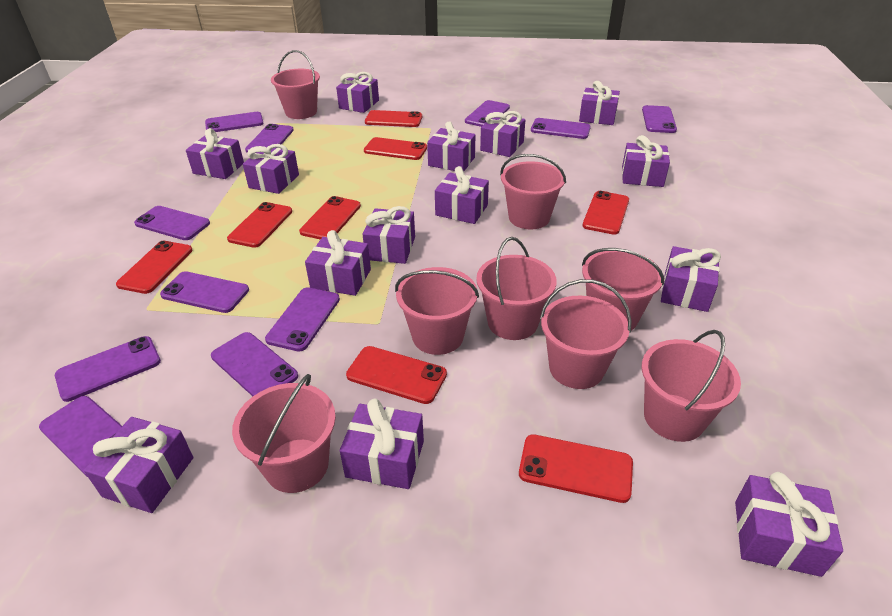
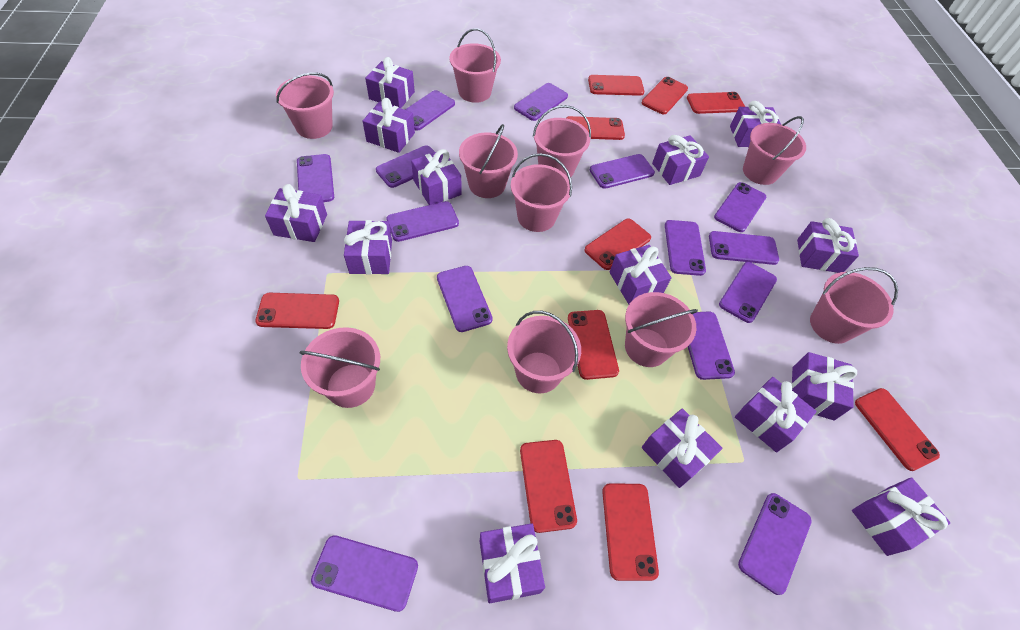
pink bucket: 8 -> 10
purple phone: 11 -> 14
red phone: 8 -> 10

